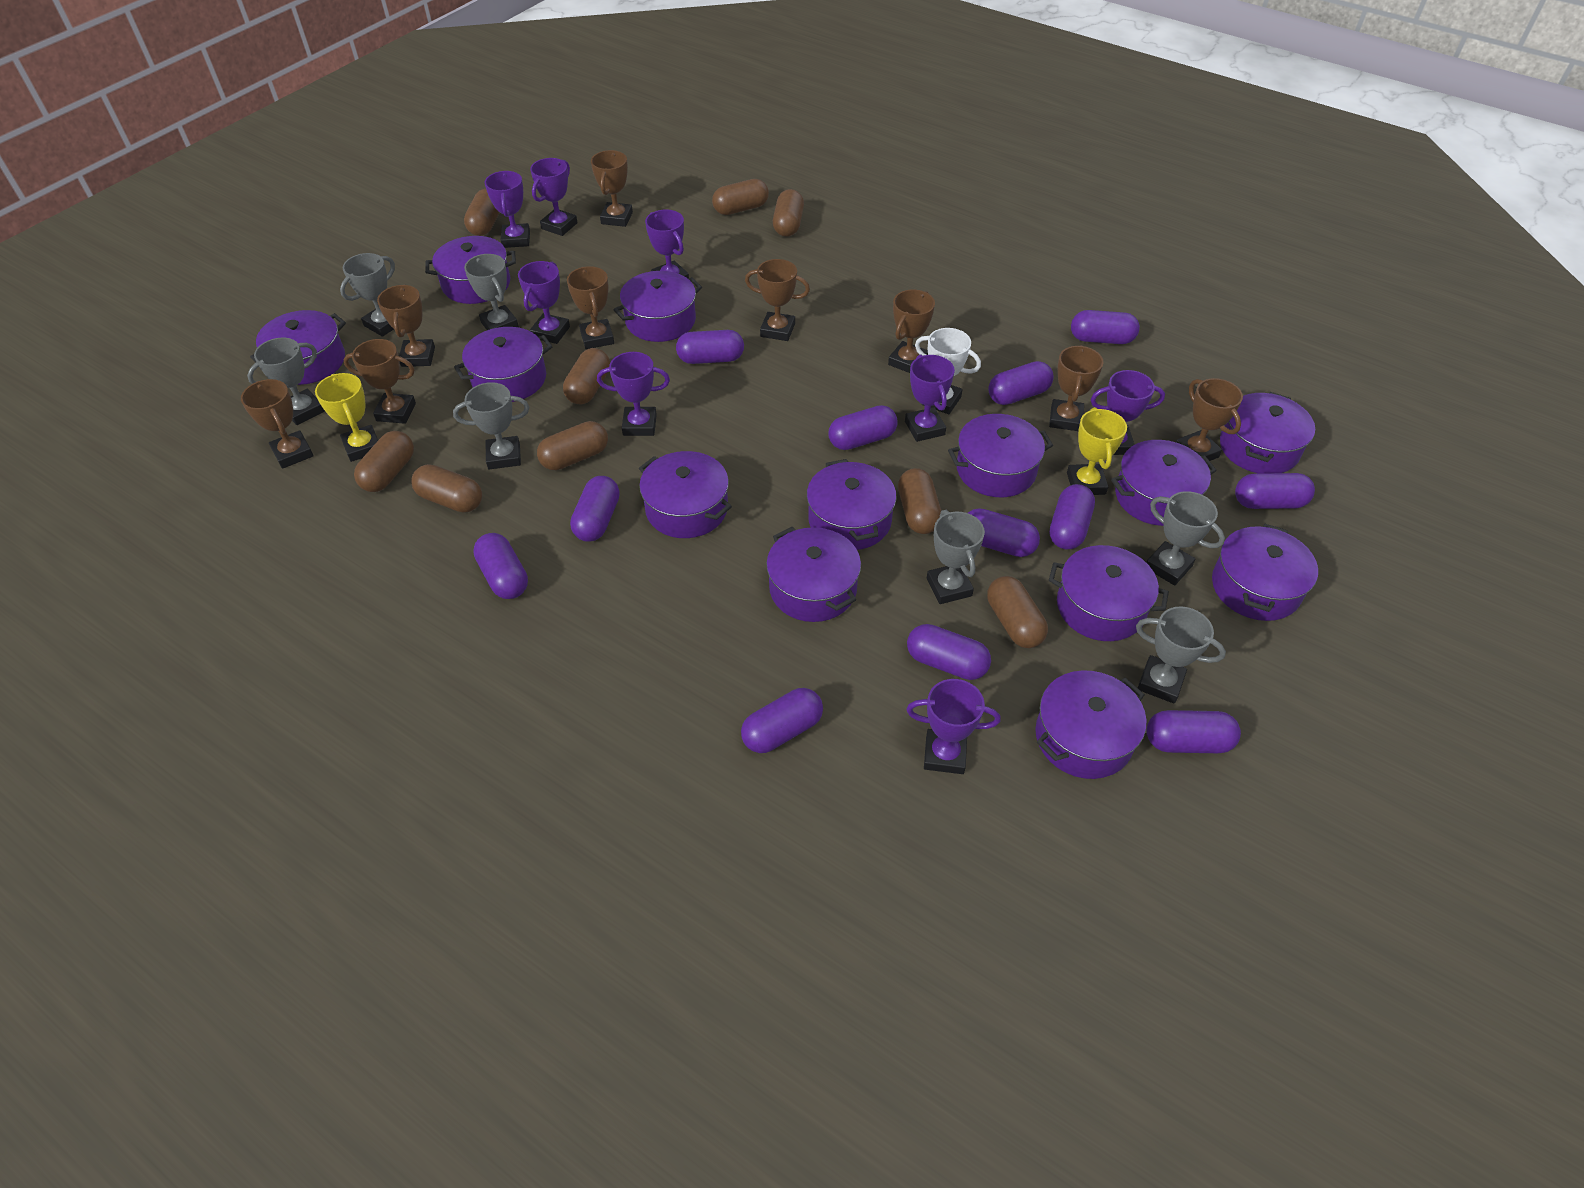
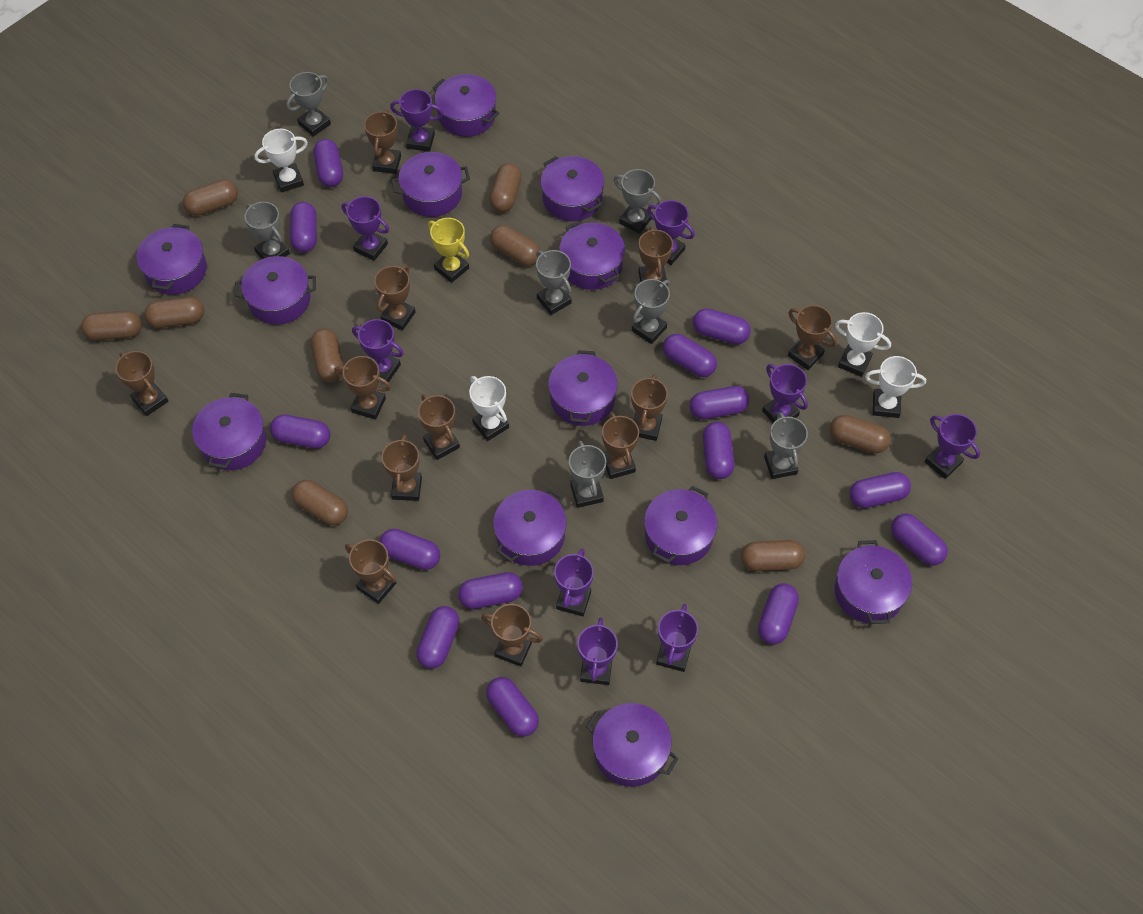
brown trophy: 9 -> 12
purple capsule: 12 -> 14
purple pot: 13 -> 12
purple trophy: 8 -> 9
white trophy: 1 -> 4
yellow trophy: 2 -> 1

